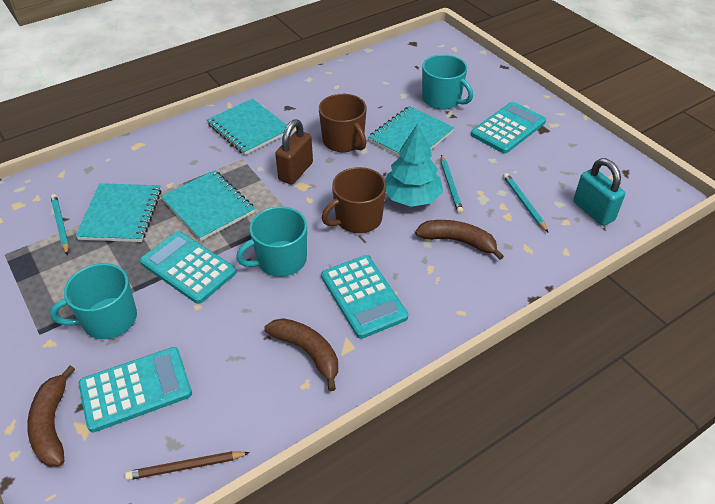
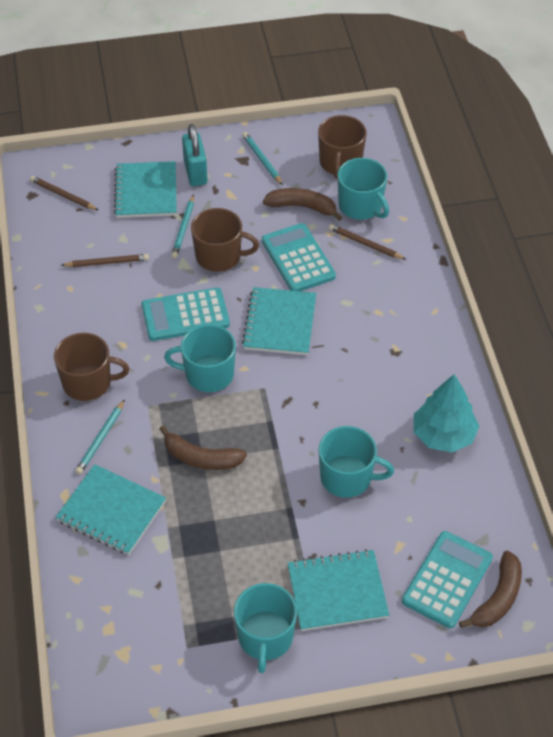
brown mug: 2 -> 3
brown padlock: 1 -> 0
brown pencil: 1 -> 3
turquoise calculator: 4 -> 3
turquoise mug: 3 -> 4

